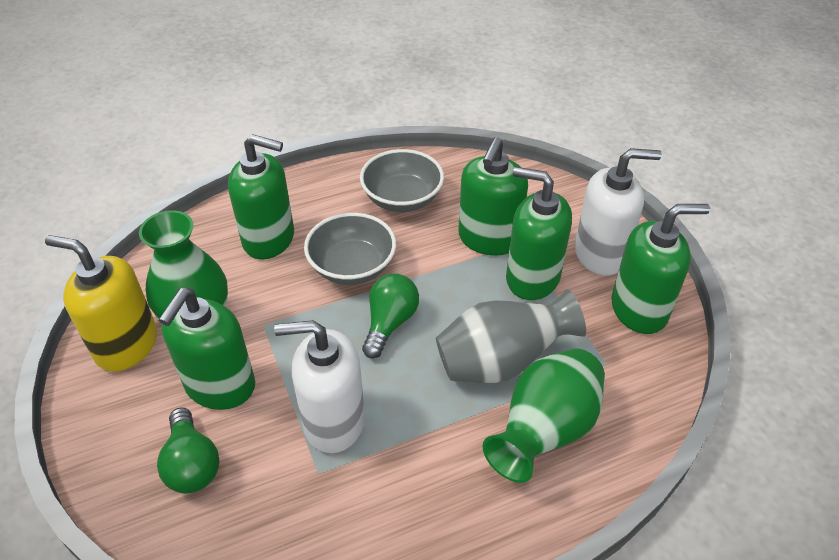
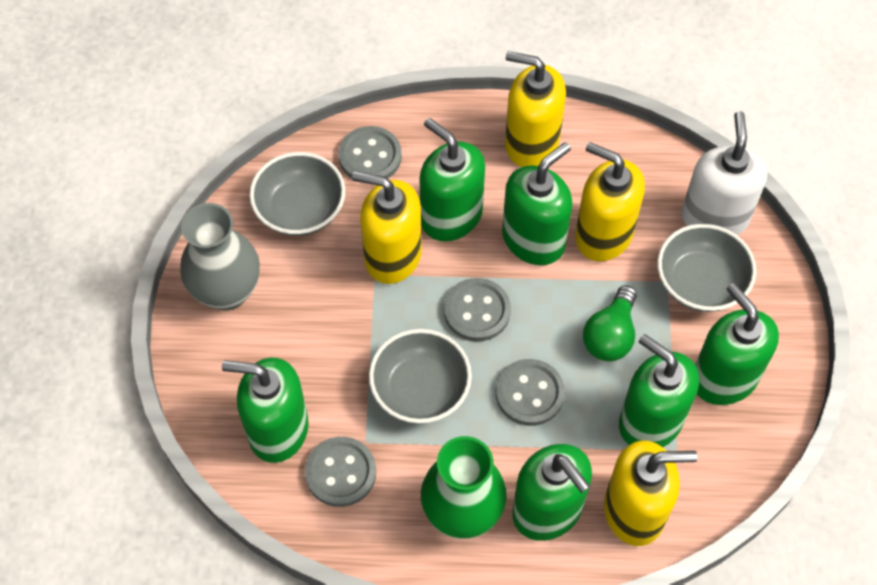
green light bulb: 2 -> 1
green soap dispenser: 5 -> 6
green vase: 2 -> 1
grey bowl: 2 -> 3
grey button: 0 -> 4
white soap dispenser: 2 -> 1
yellow soap dispenser: 1 -> 4

